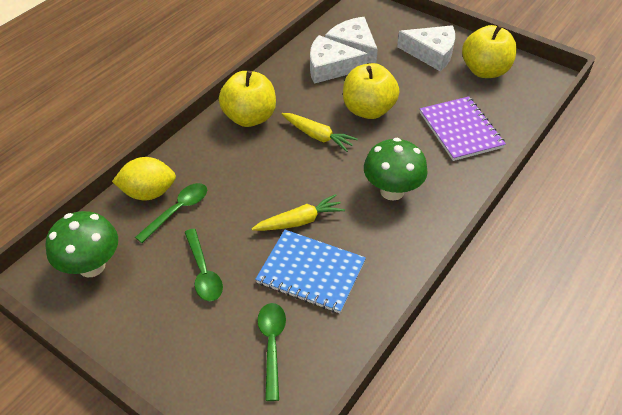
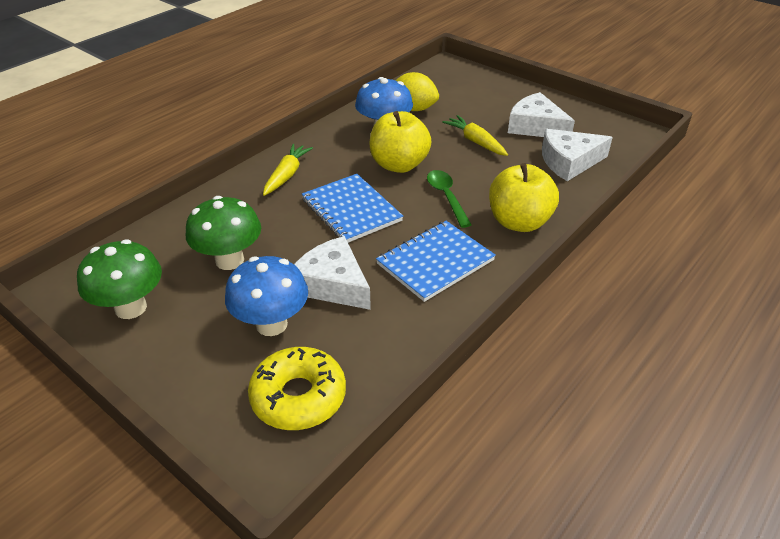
blue mushroom: 0 -> 2
blue notebook: 1 -> 2
green spoon: 3 -> 1
purple notebook: 1 -> 0
yellow apple: 3 -> 2
yellow donut: 0 -> 1

